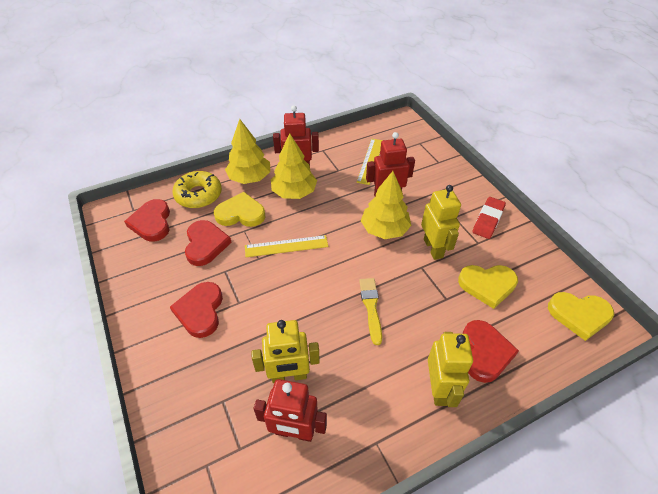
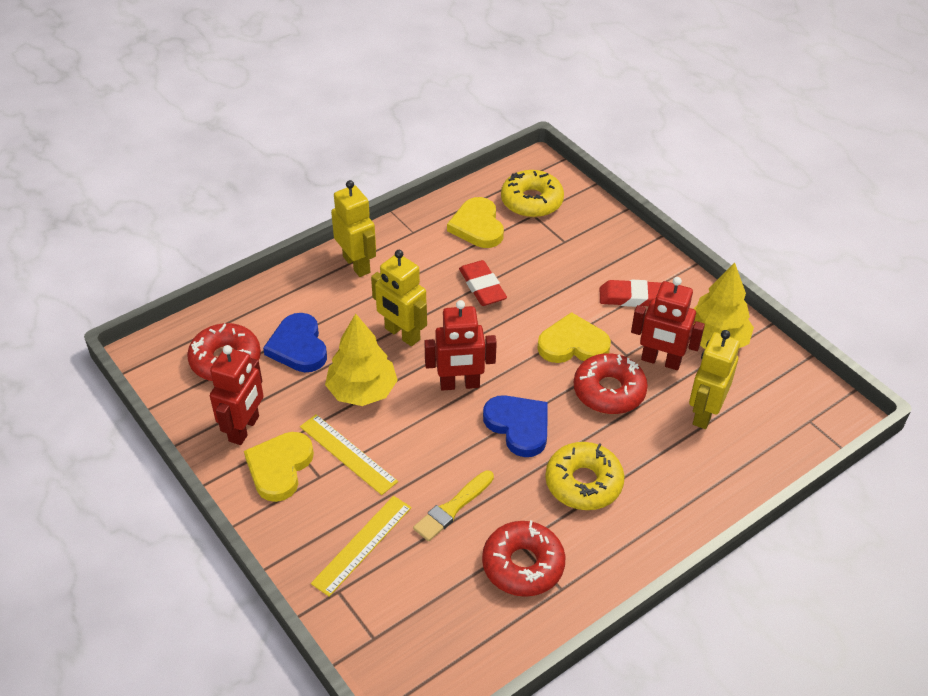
blue heart: 0 -> 2
red donut: 0 -> 3
red eraser: 1 -> 2
red heart: 4 -> 0
yellow donut: 1 -> 2
yellow tree: 3 -> 2

